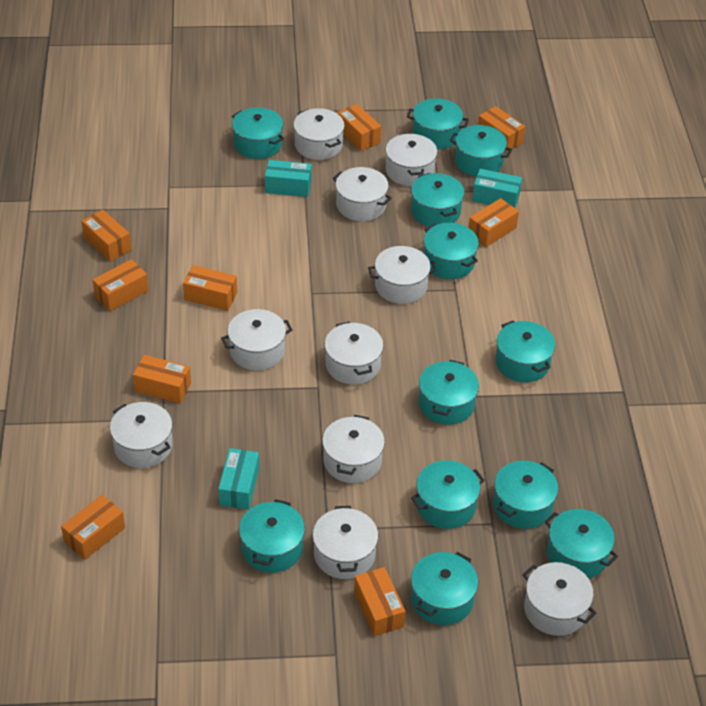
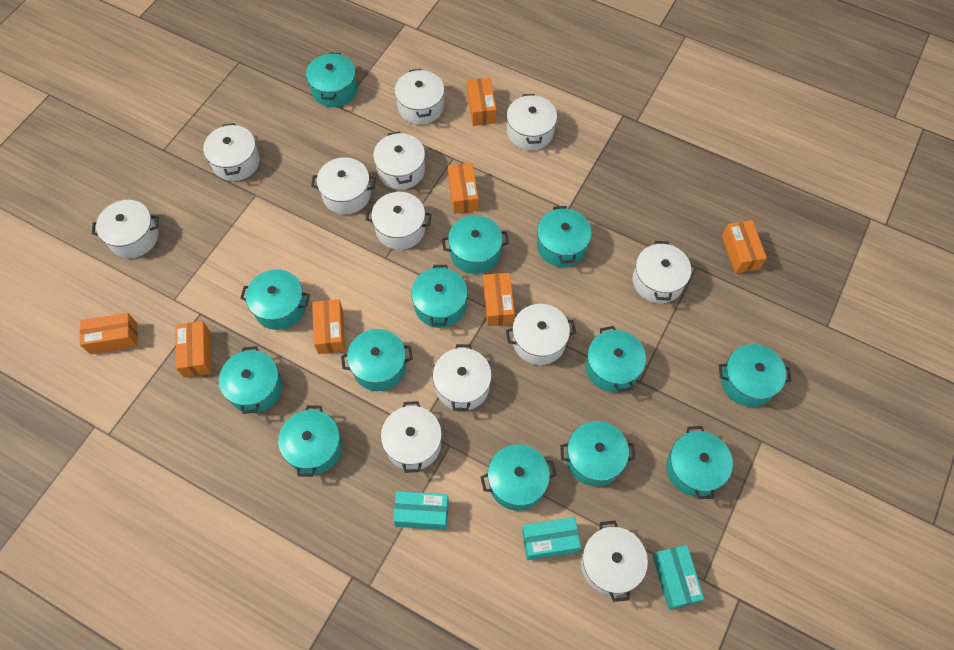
orange box: 9 -> 7
turquoise pot: 12 -> 13
white pot: 10 -> 12

